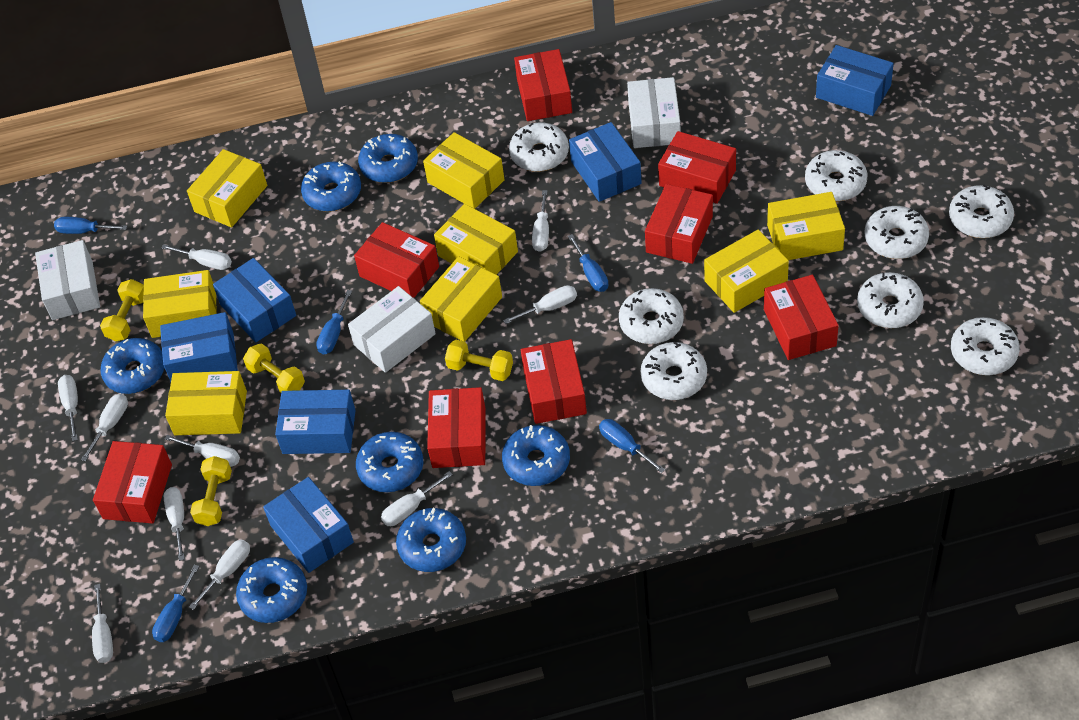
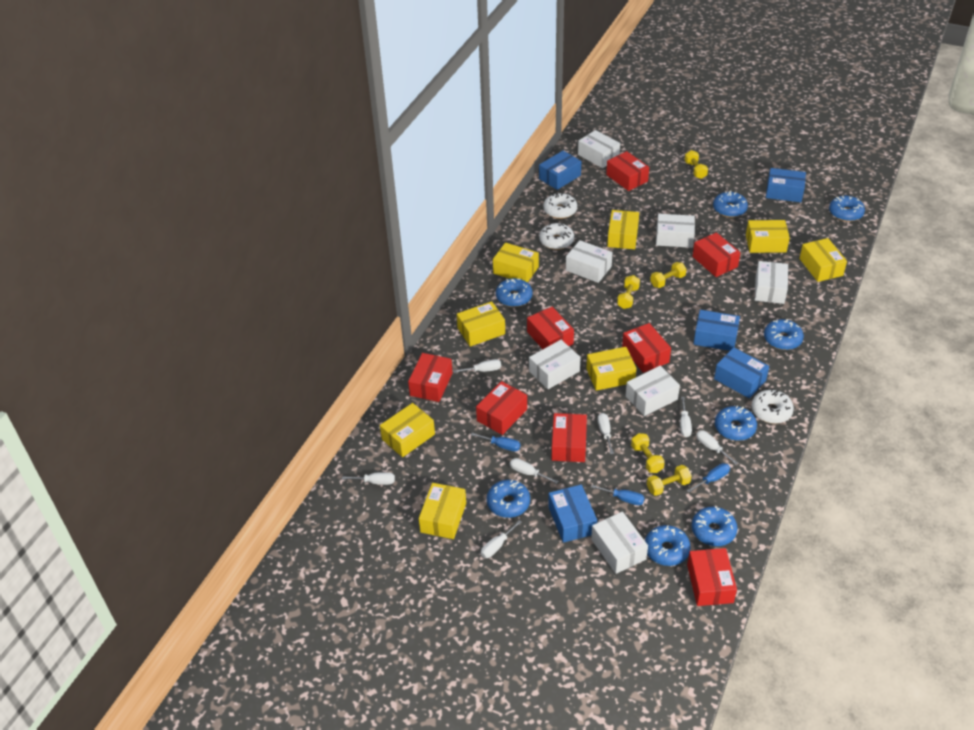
blue box: 6 -> 5
blue donut: 7 -> 8
blue screwdriver: 5 -> 3
white box: 3 -> 7
white donut: 8 -> 3
white screwdriver: 10 -> 7
yellow dumbbell: 4 -> 5

